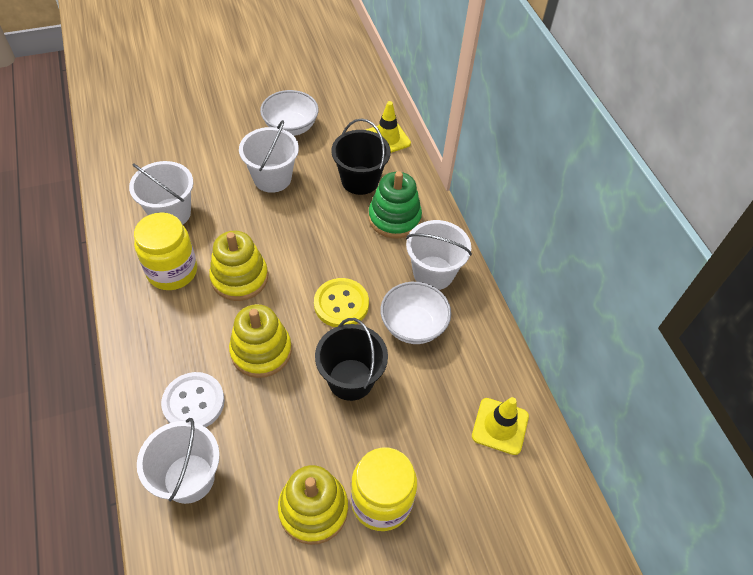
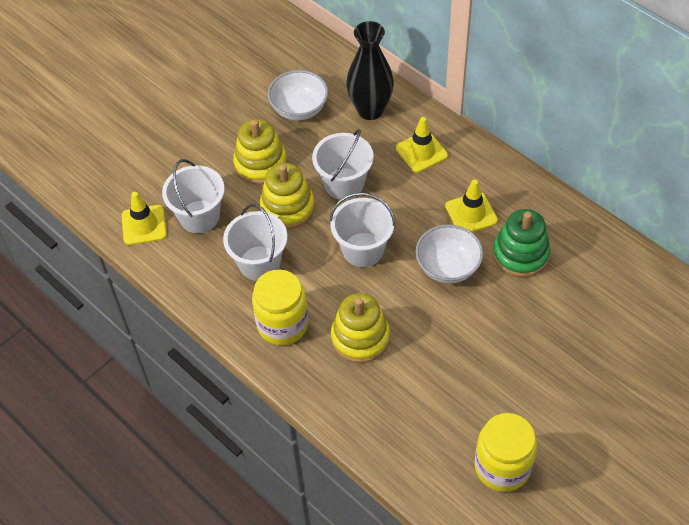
black bucket: 2 -> 0
black vase: 0 -> 1
white button: 1 -> 0
yellow button: 1 -> 0
yellow traffic cone: 2 -> 3

